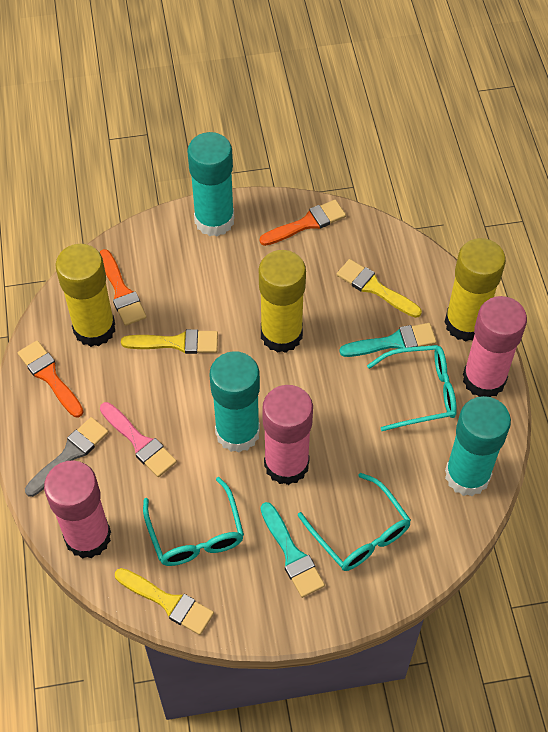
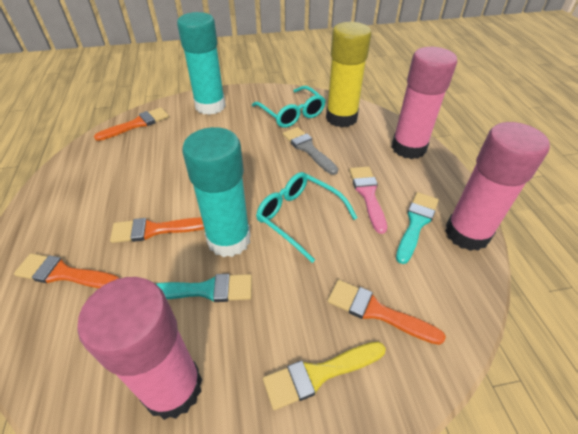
orange brush: 3 -> 4
turquoise glasses: 3 -> 2
turquoise glue stick: 3 -> 2
yellow brush: 3 -> 1
yellow glue stick: 3 -> 1

